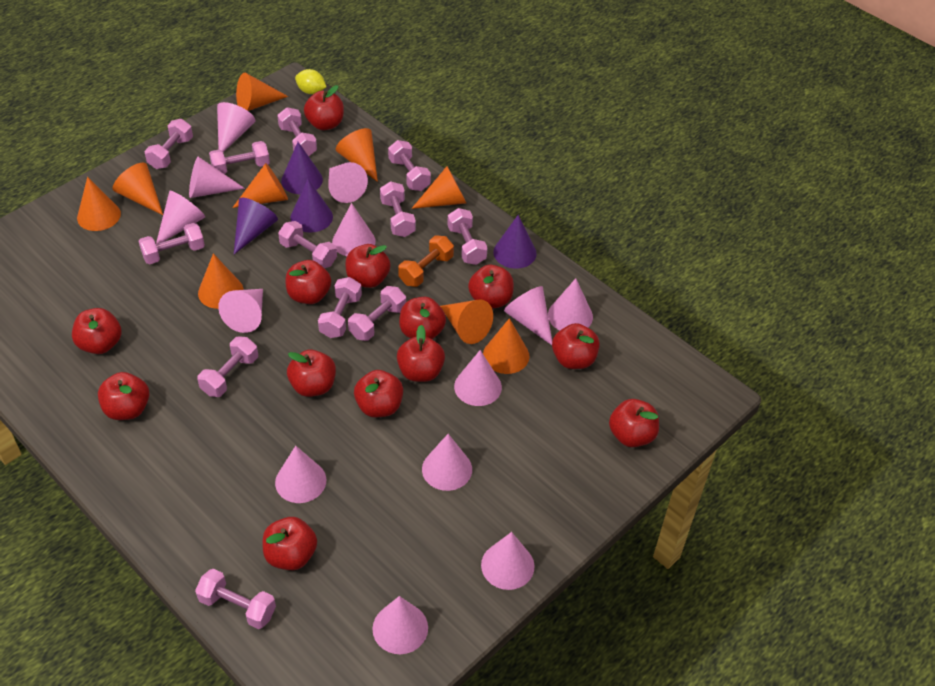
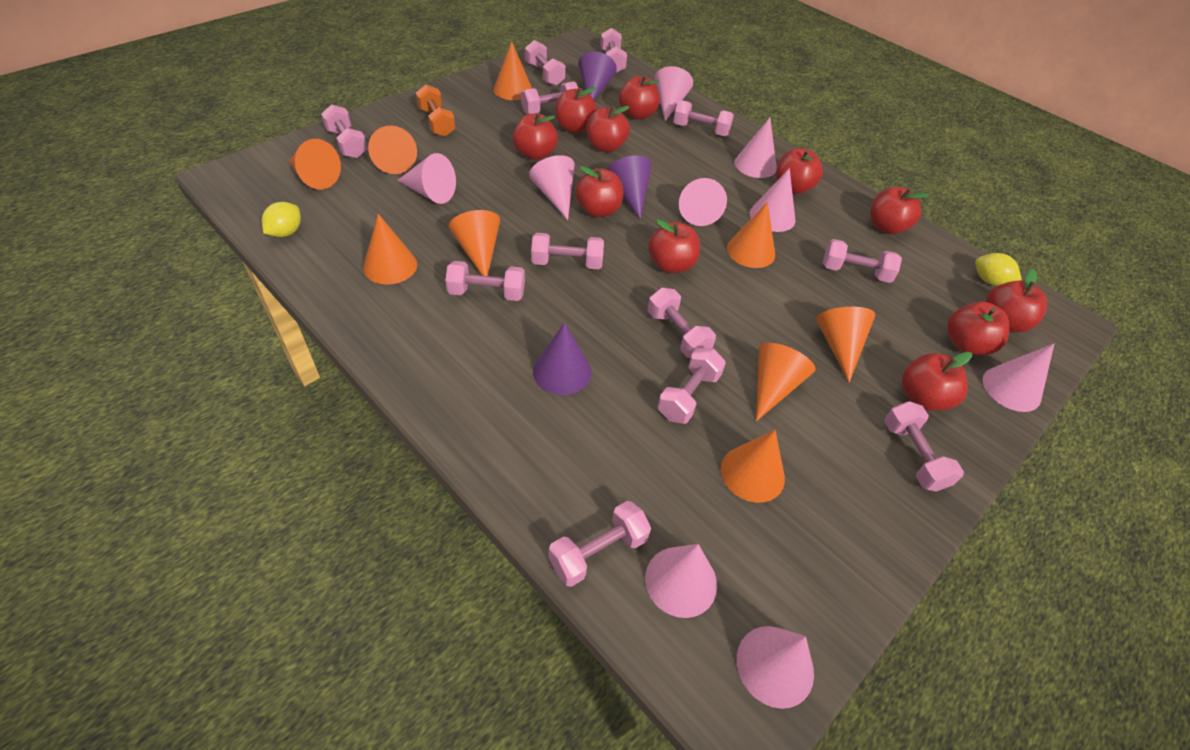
pink cone: 13 -> 9
purple cone: 4 -> 3
red apple: 13 -> 11
yellow lemon: 1 -> 2

